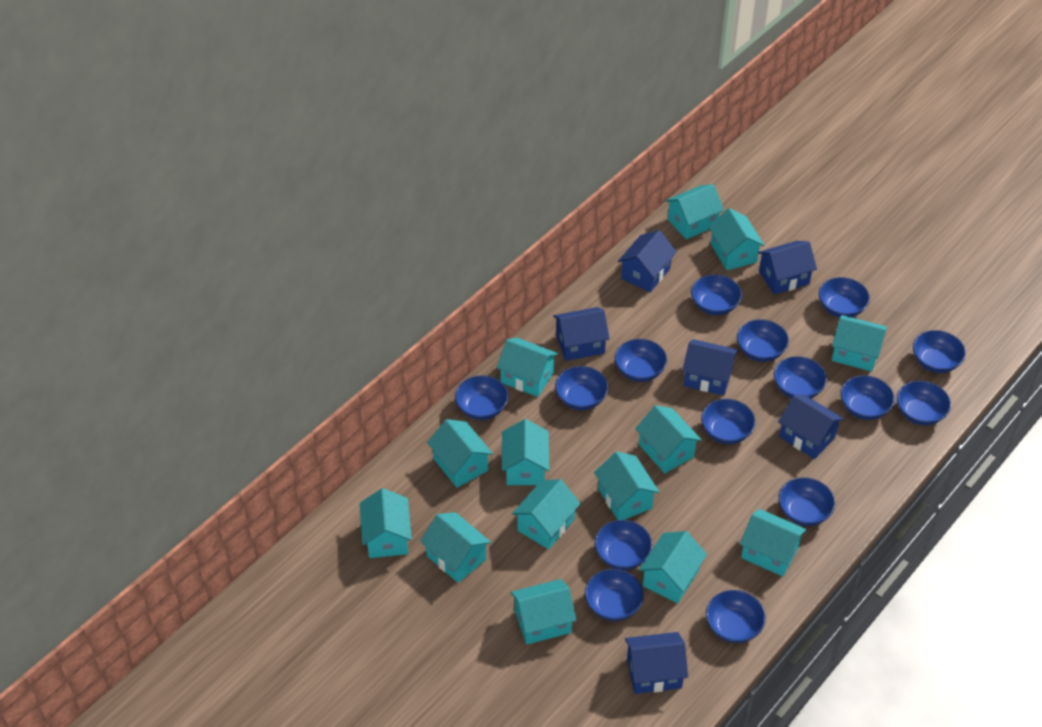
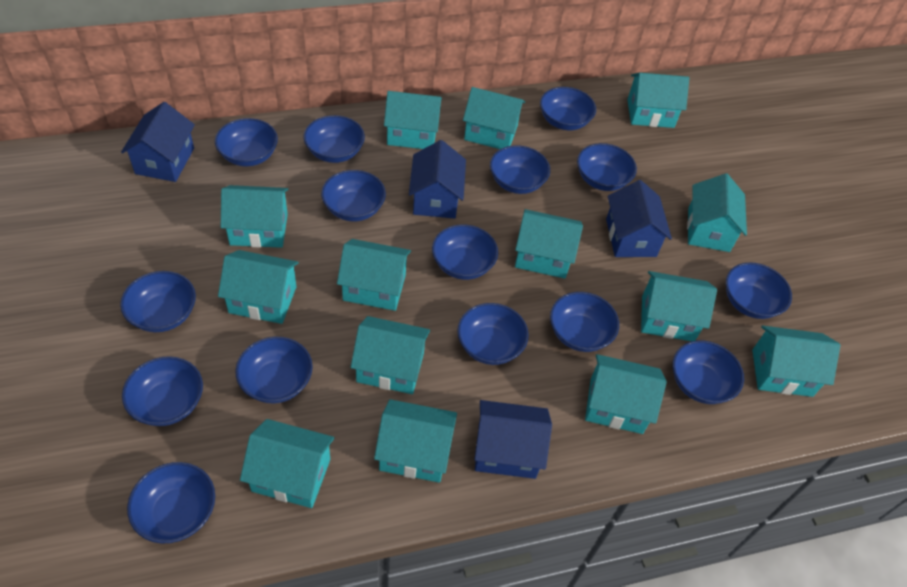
blue house: 6 -> 4

